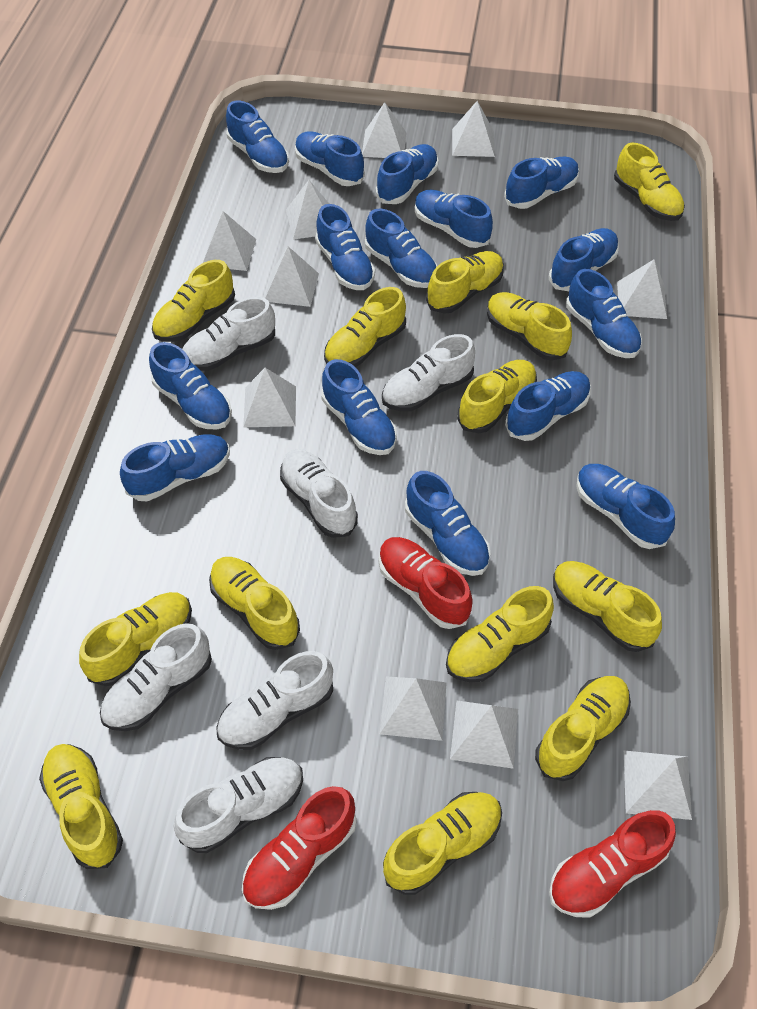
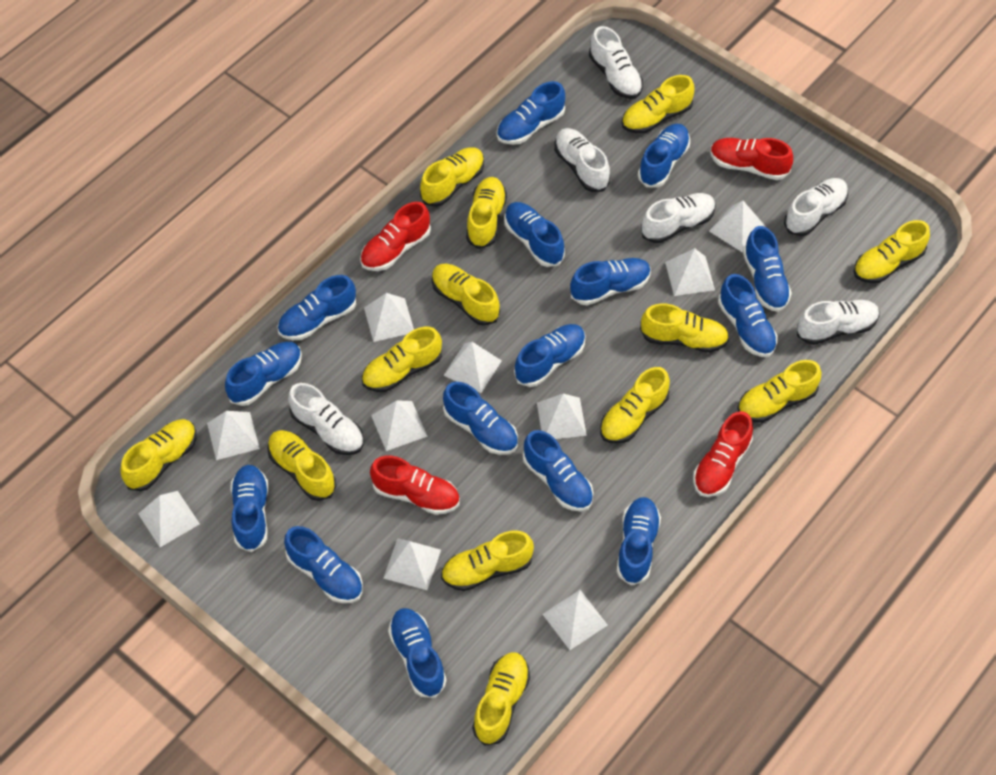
red shoe: 3 -> 4

